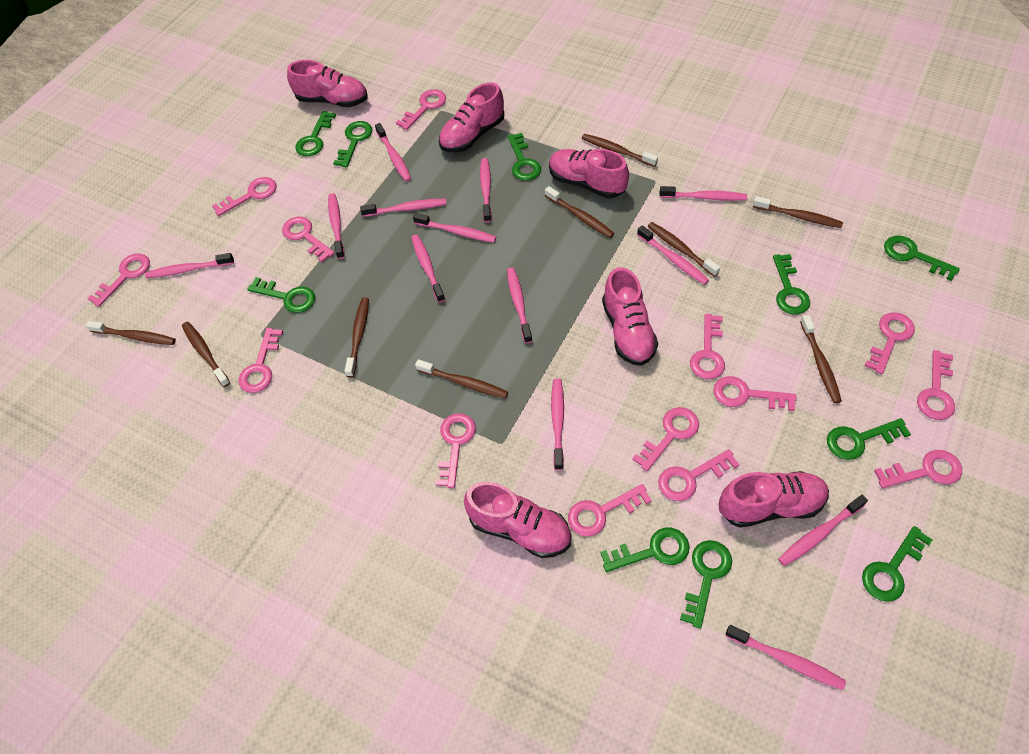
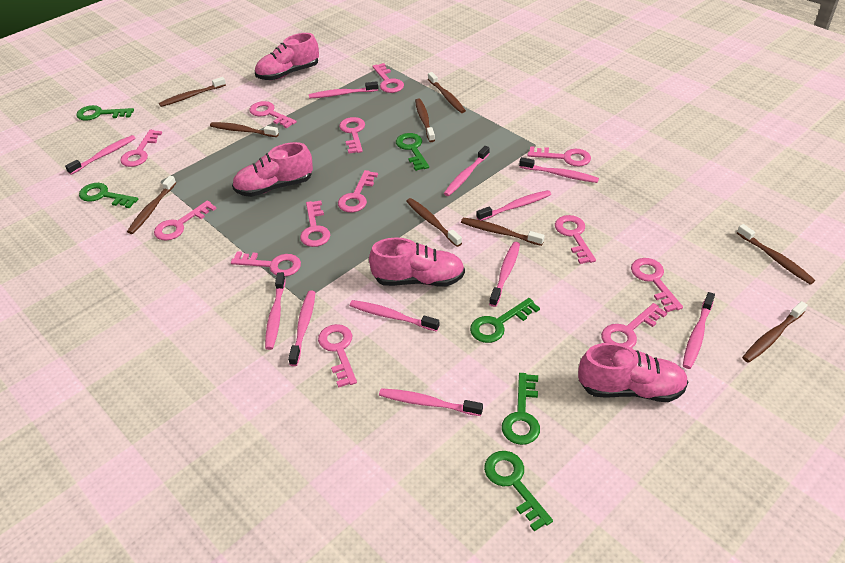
green key: 10 -> 6
pink key: 14 -> 13
pink shoe: 6 -> 4
pink toothbrush: 13 -> 11

